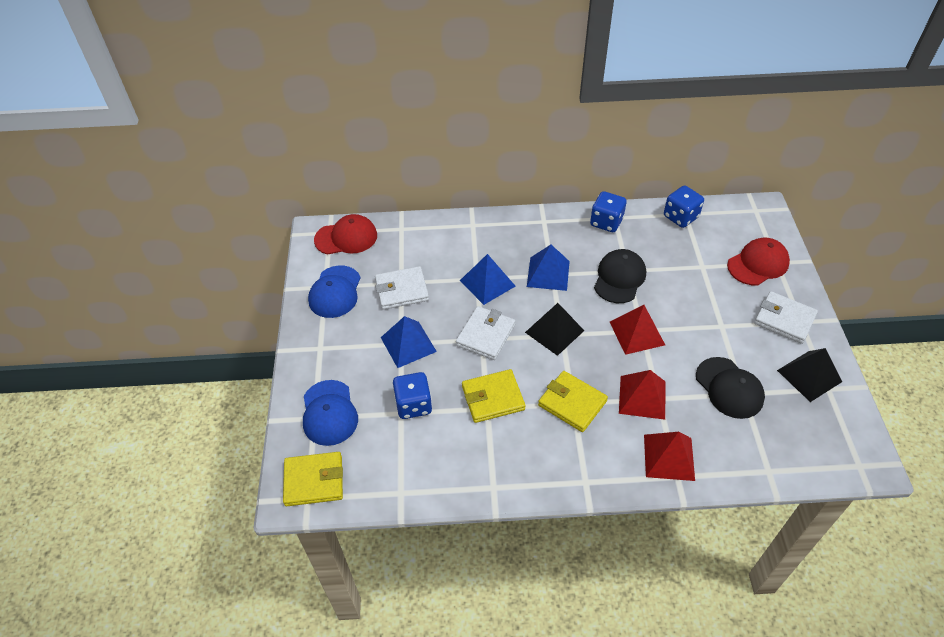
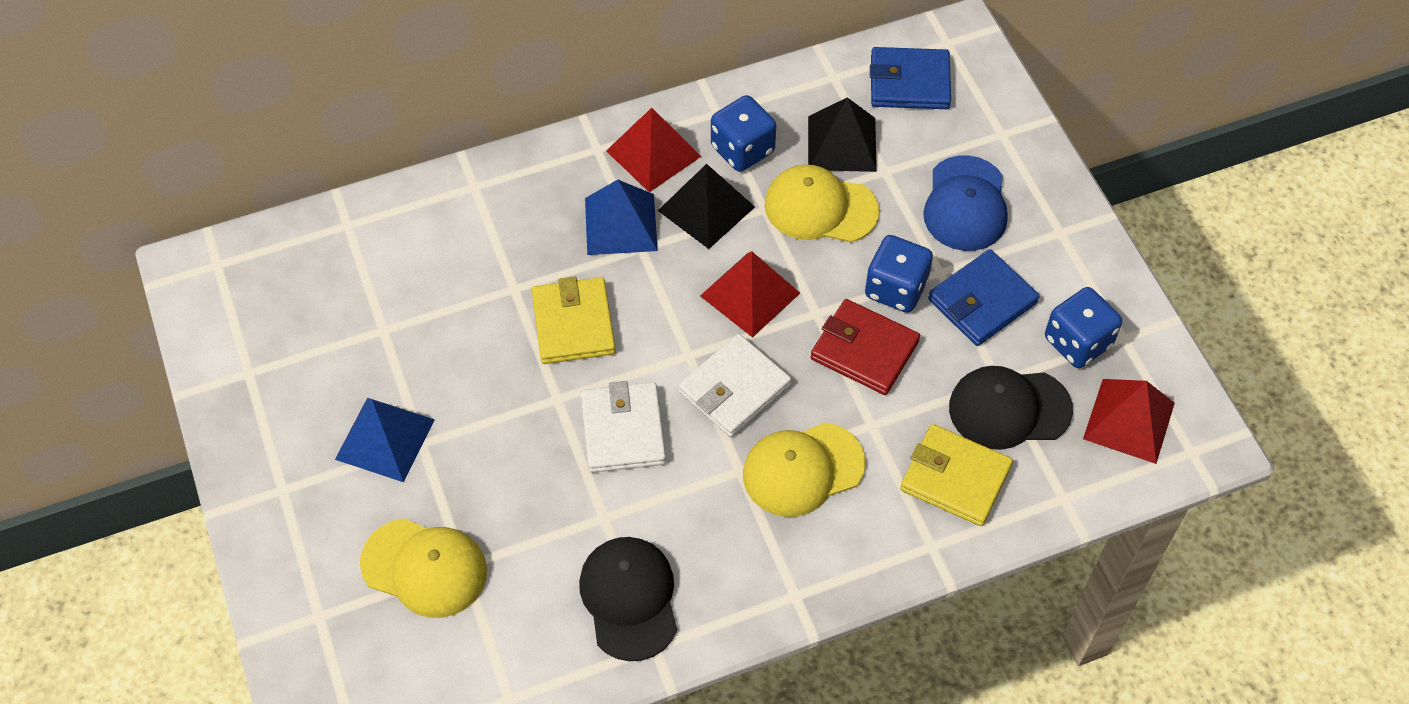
blue cap: 2 -> 1
blue pyramid: 3 -> 2
blue wallet: 0 -> 2
red cap: 2 -> 0
red wallet: 0 -> 1
white wallet: 3 -> 2
yellow cap: 0 -> 3
yellow wallet: 3 -> 2

